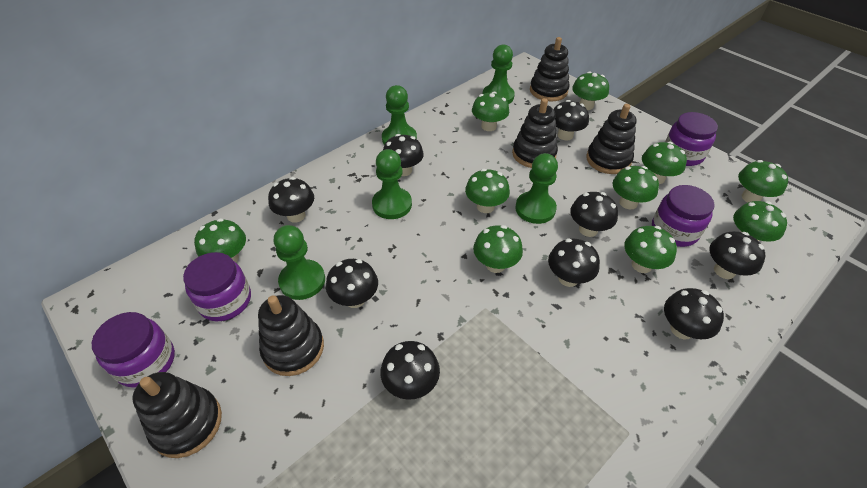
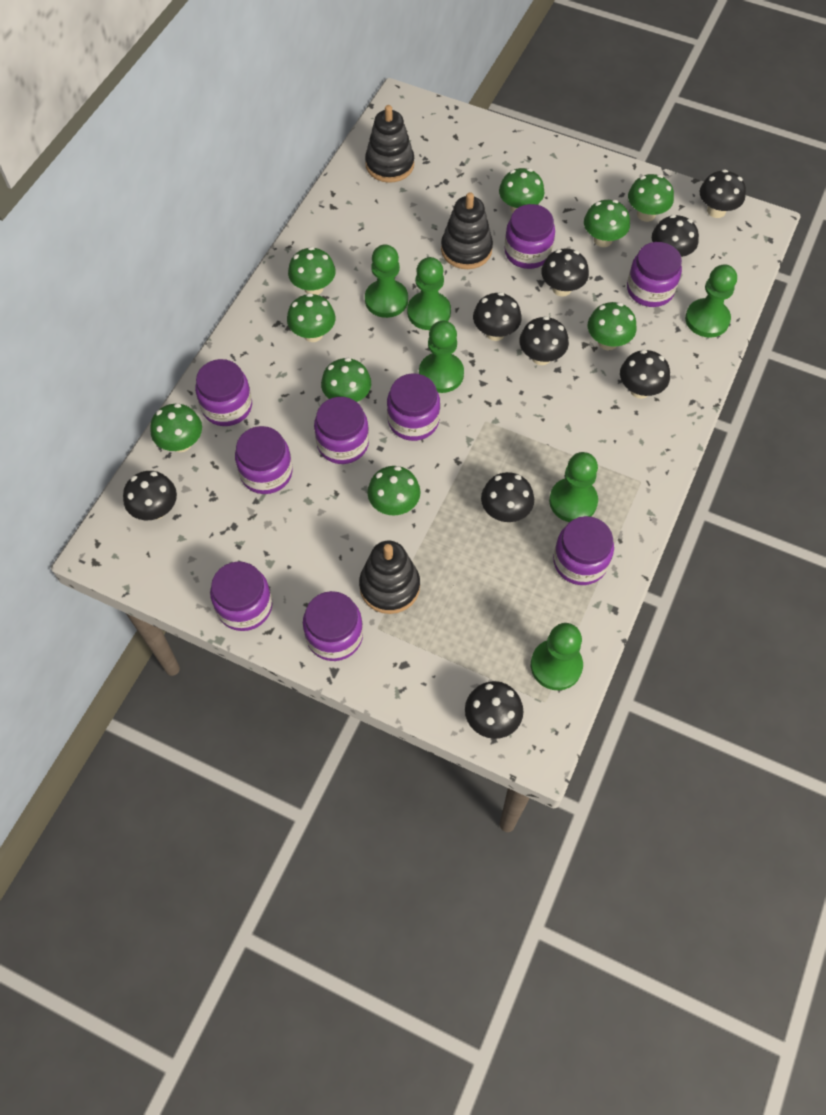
black stacking toy: 5 -> 3
green mushroom: 10 -> 9
green pawn: 5 -> 6
purple jar: 4 -> 9

